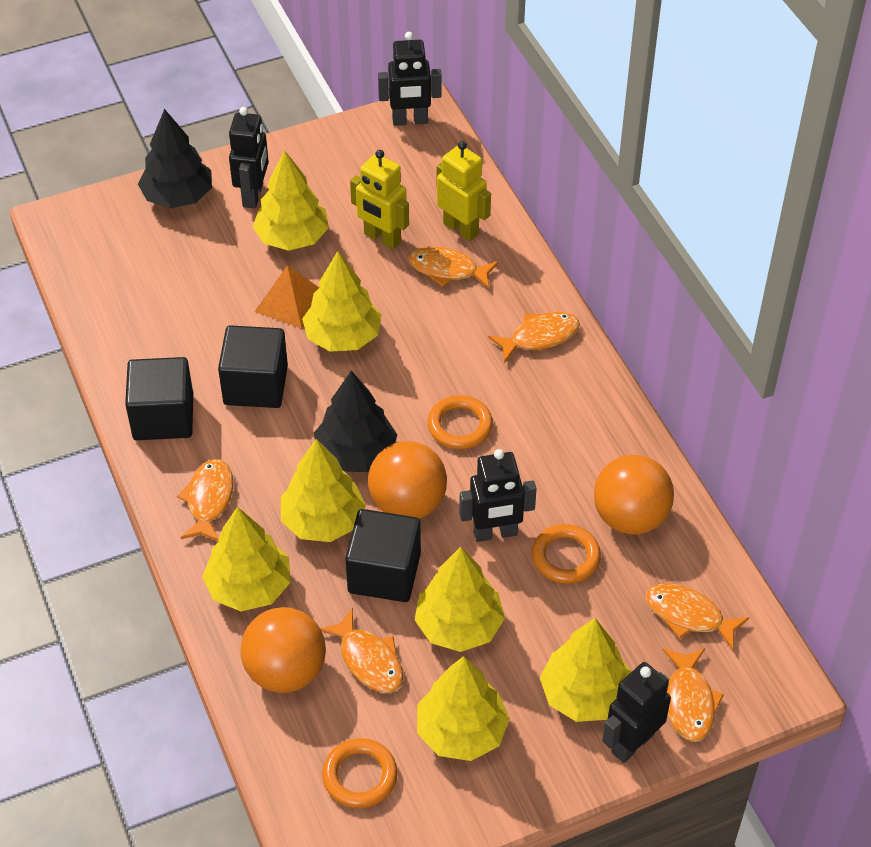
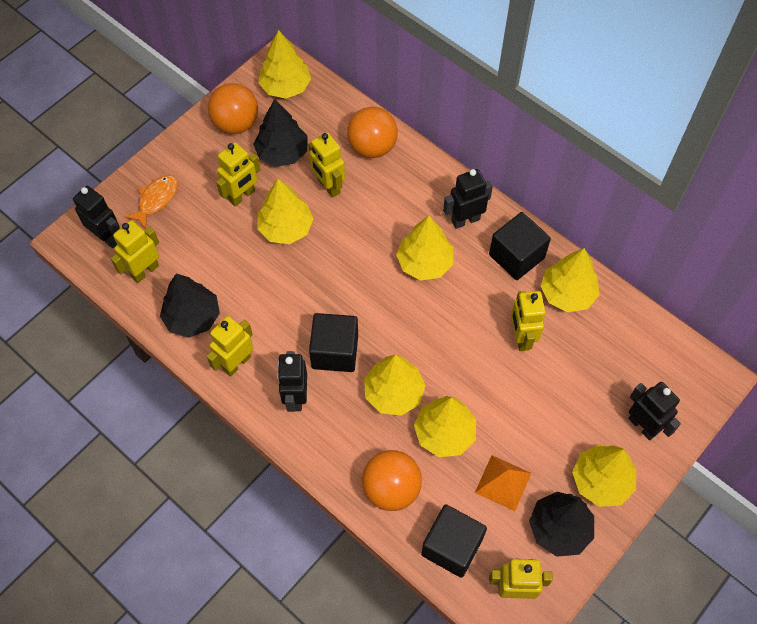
black tree: 2 -> 3
orange fish: 6 -> 1
orange ring: 3 -> 0
yellow robot: 2 -> 6

